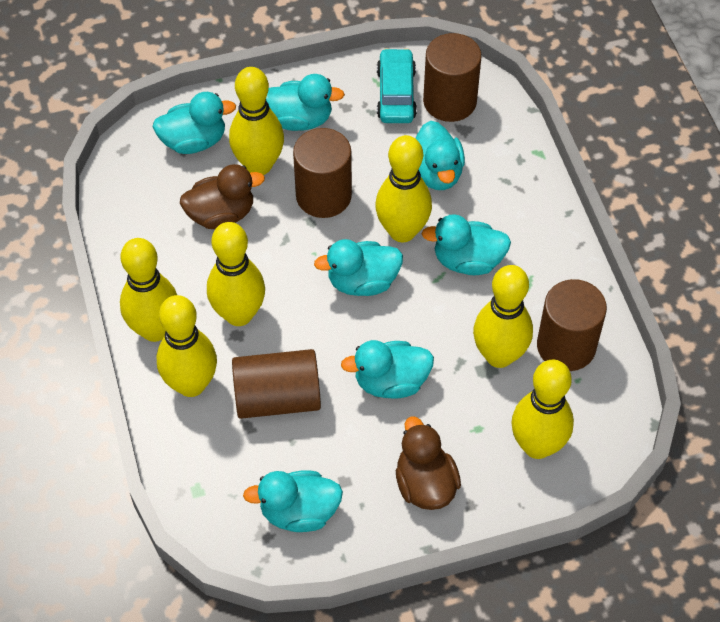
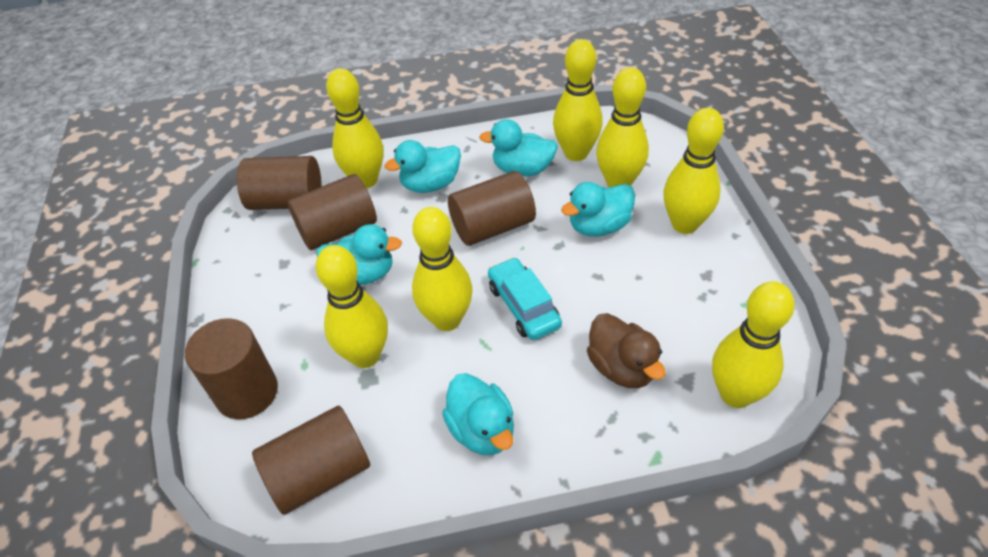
brown cylinder: 4 -> 5
brown duck: 2 -> 1
turquoise duck: 7 -> 5

